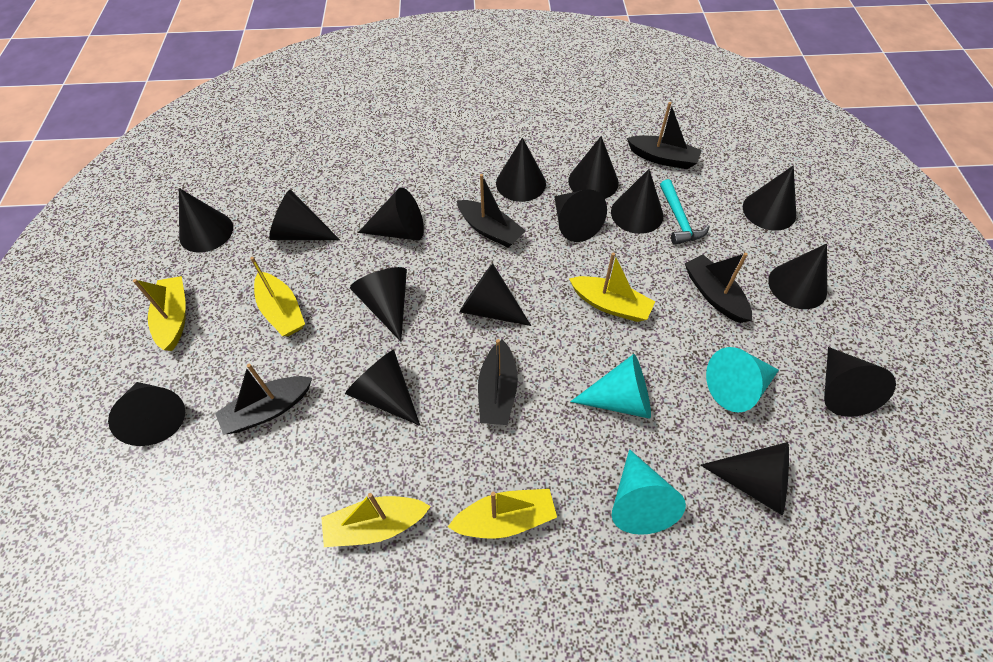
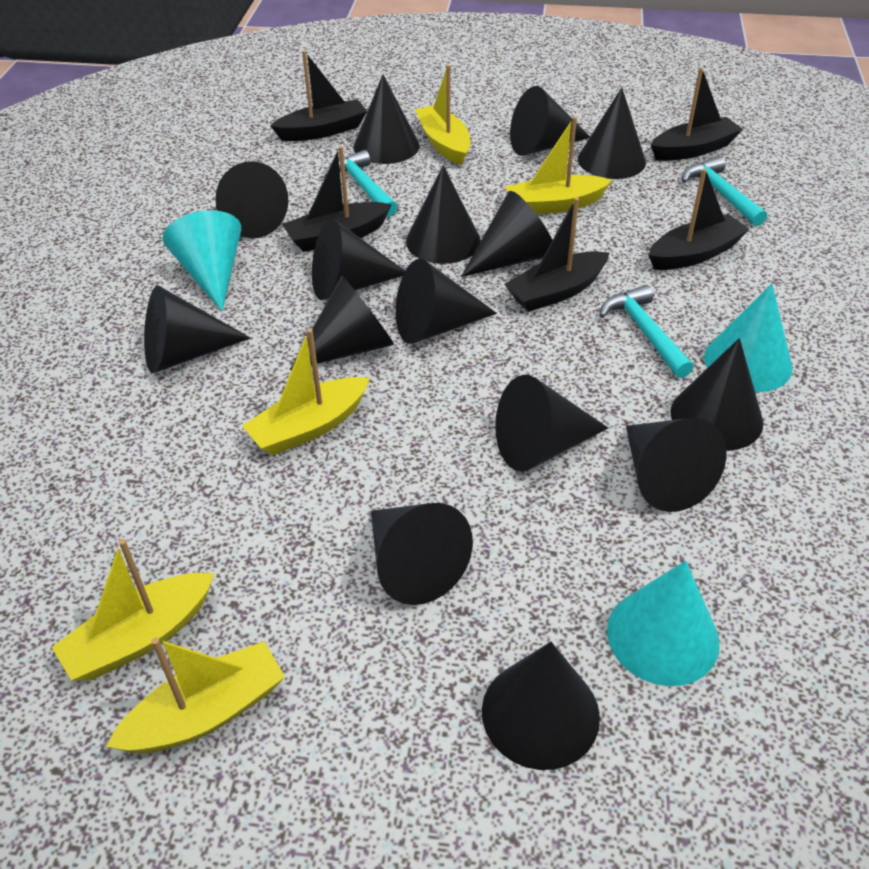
turquoise hammer: 1 -> 3

